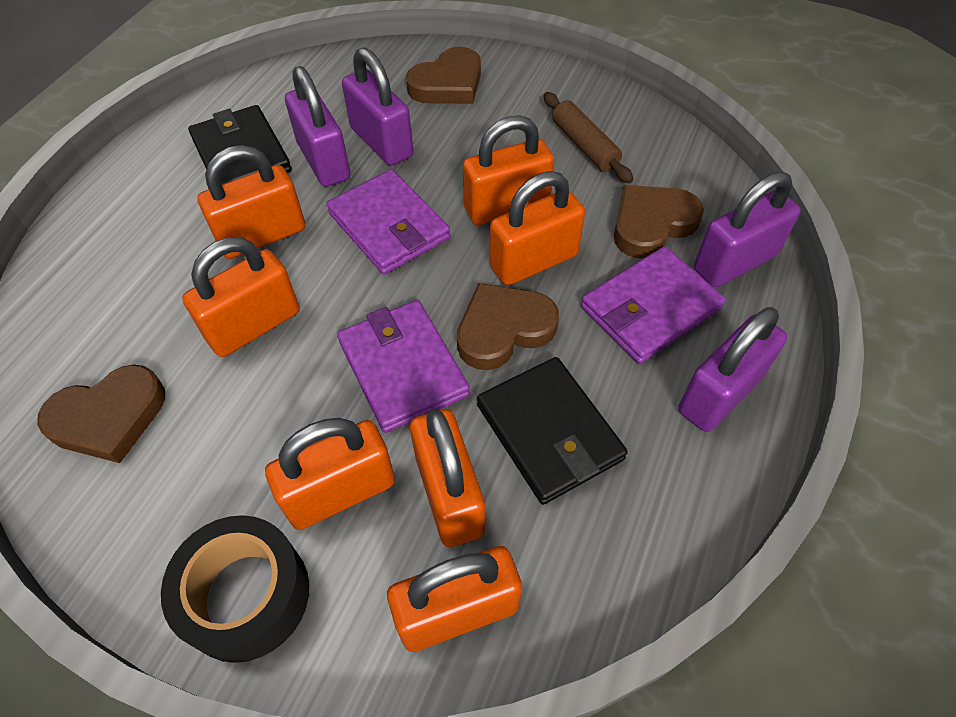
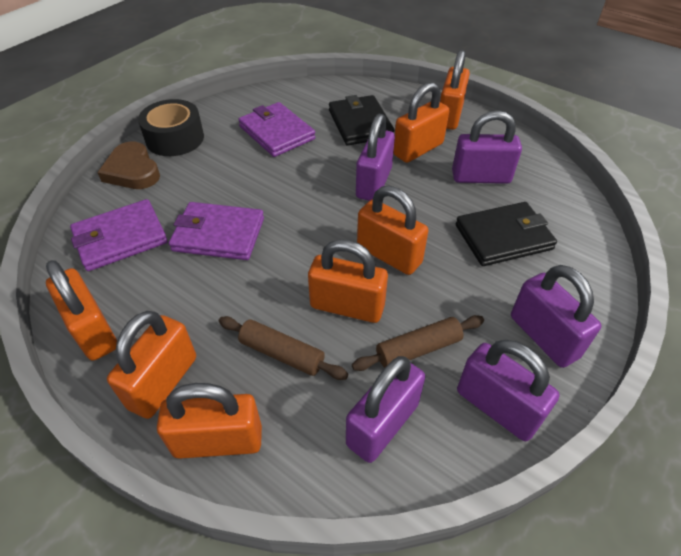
brown heart: 4 -> 1
brown rolling pin: 1 -> 2
purple padlock: 4 -> 5

